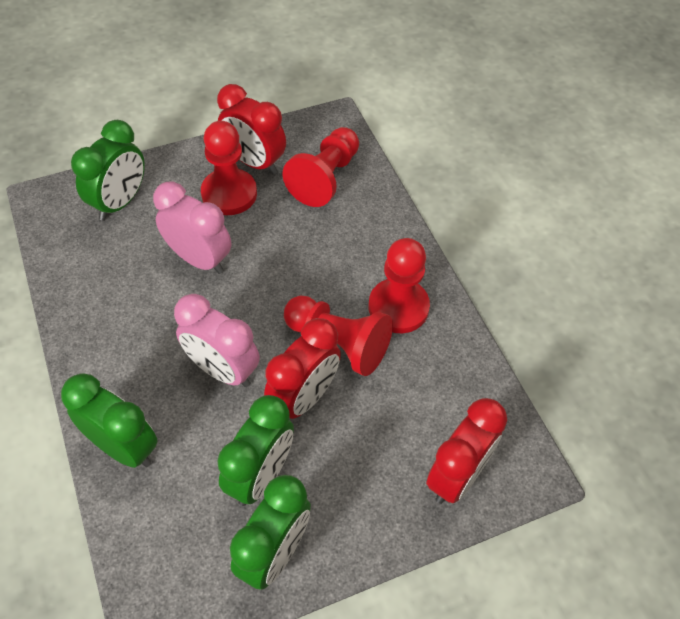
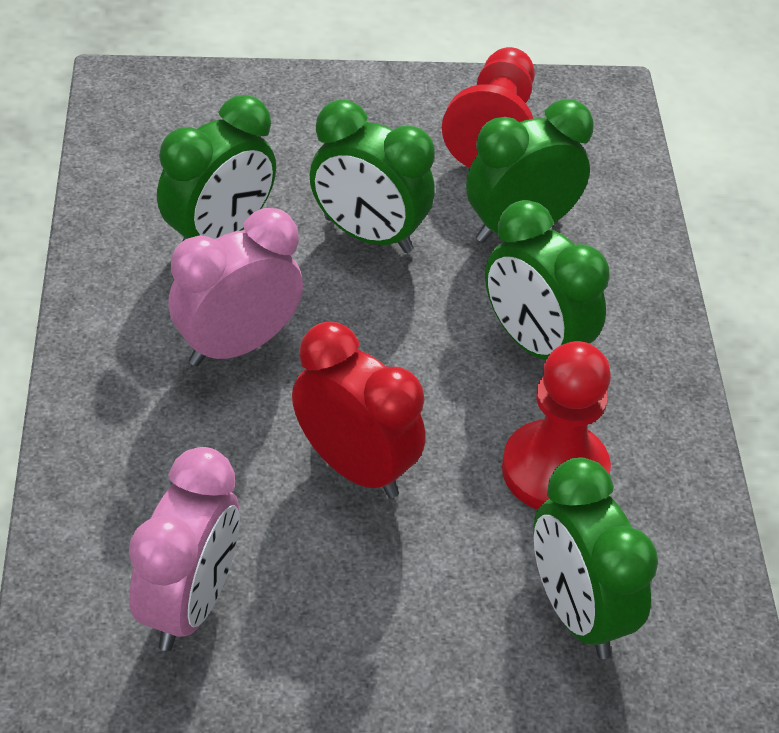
green clock: 4 -> 5
red clock: 3 -> 1
red pawn: 4 -> 2

